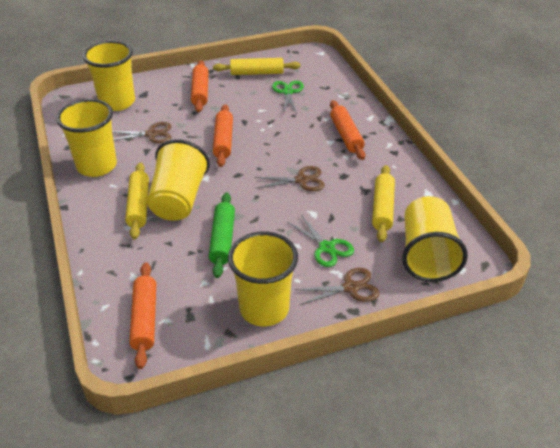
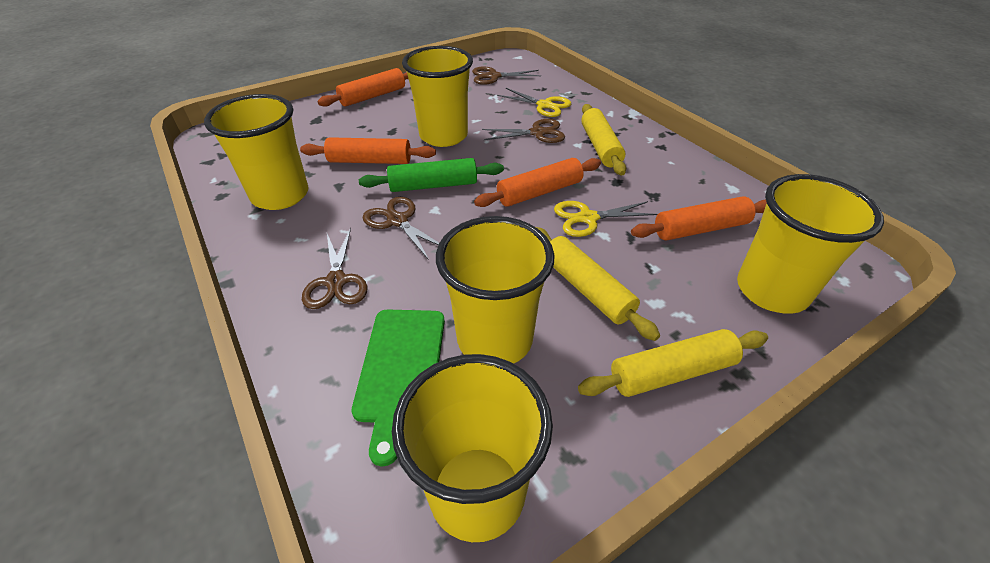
brown scissors: 3 -> 4
green cutting board: 0 -> 1
green scissors: 2 -> 0
yellow scissors: 0 -> 2

